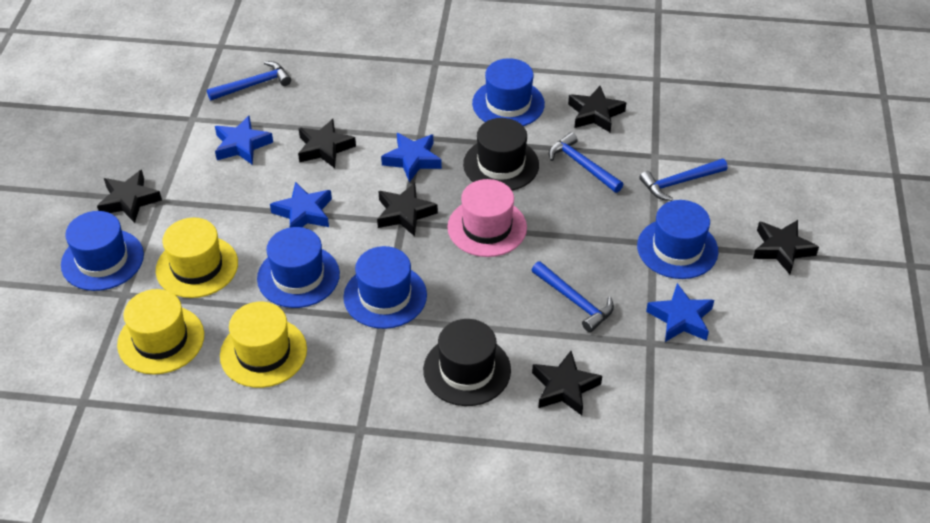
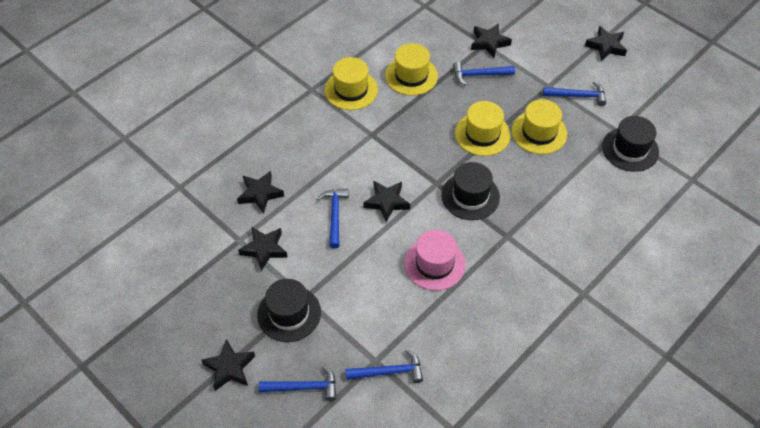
black hat: 2 -> 3
blue hammer: 4 -> 5
blue hat: 5 -> 0
blue star: 4 -> 0
yellow hat: 3 -> 4

